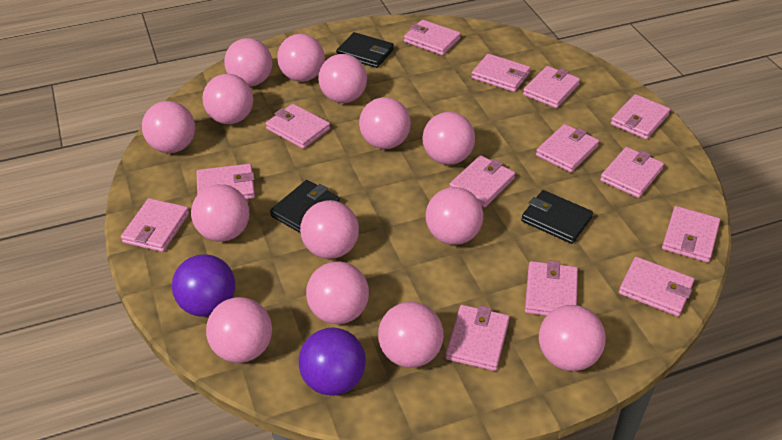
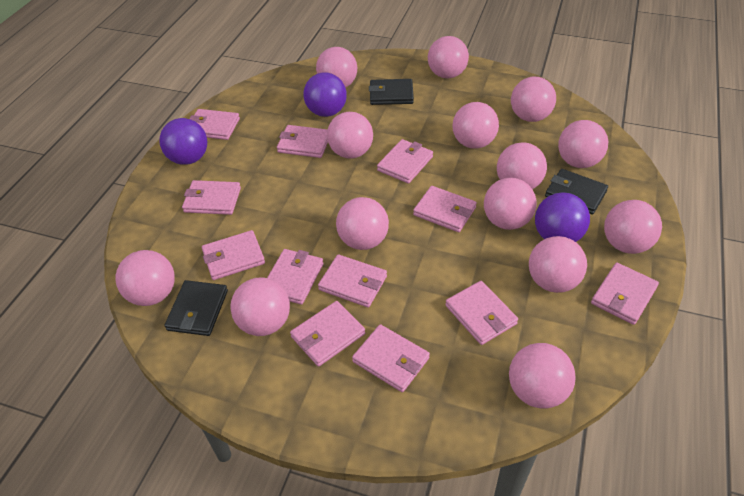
pink wallet: 14 -> 12
purple ball: 2 -> 3

